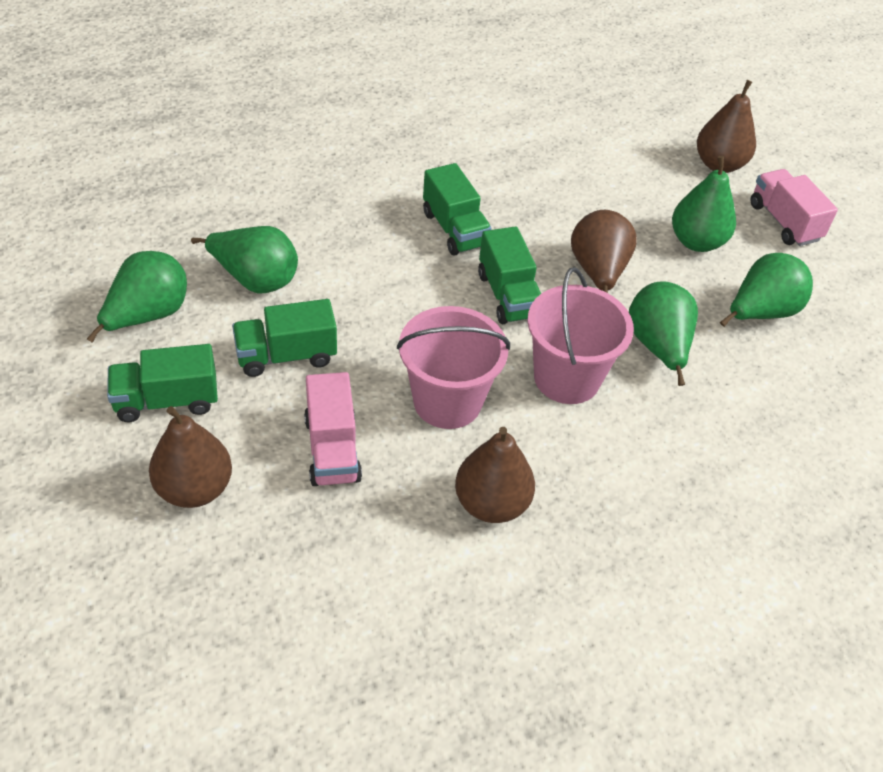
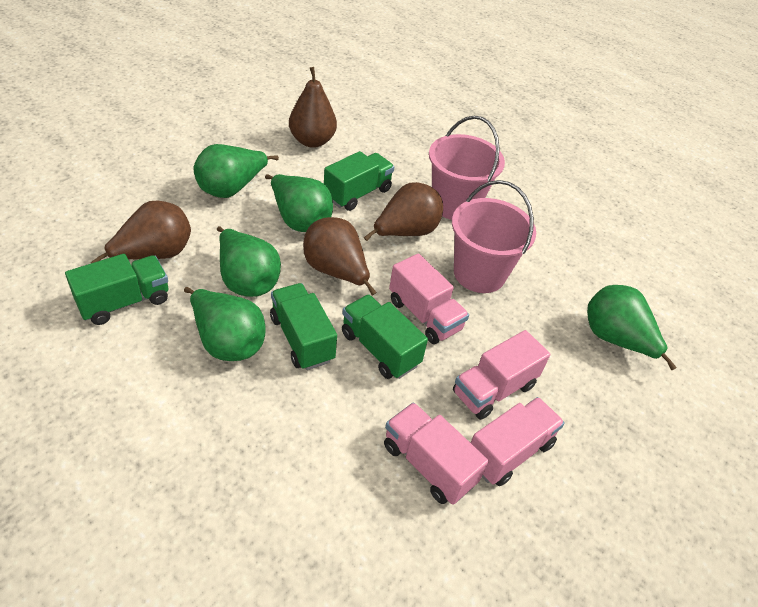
pink truck: 2 -> 4

